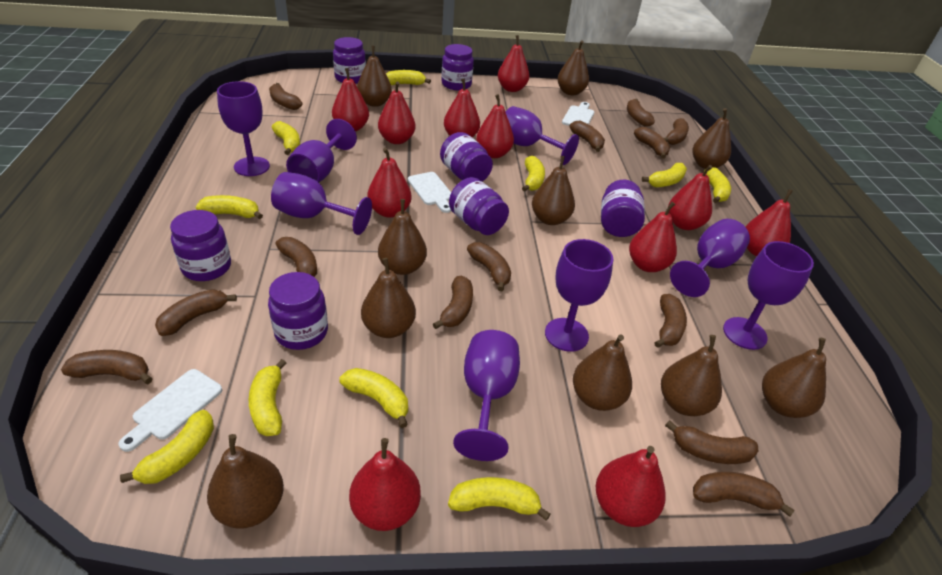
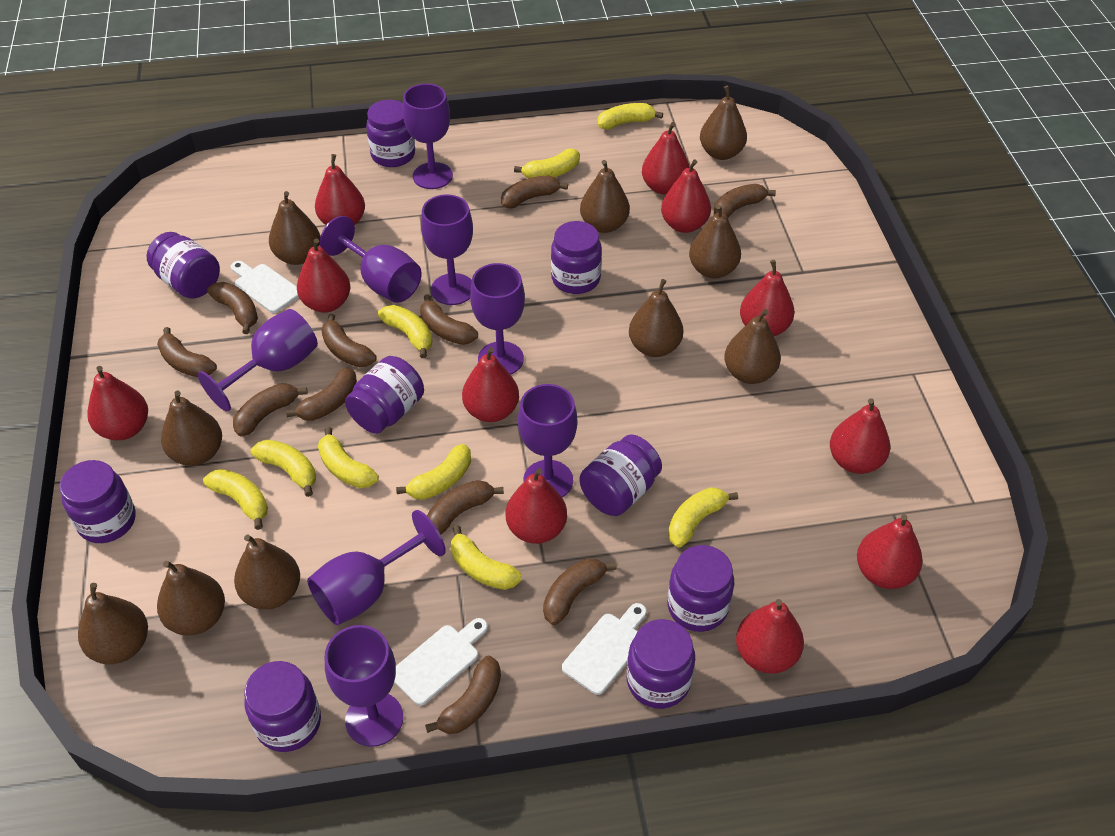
brown banana: 13 -> 11
purple jar: 7 -> 9
yellow banana: 10 -> 9

